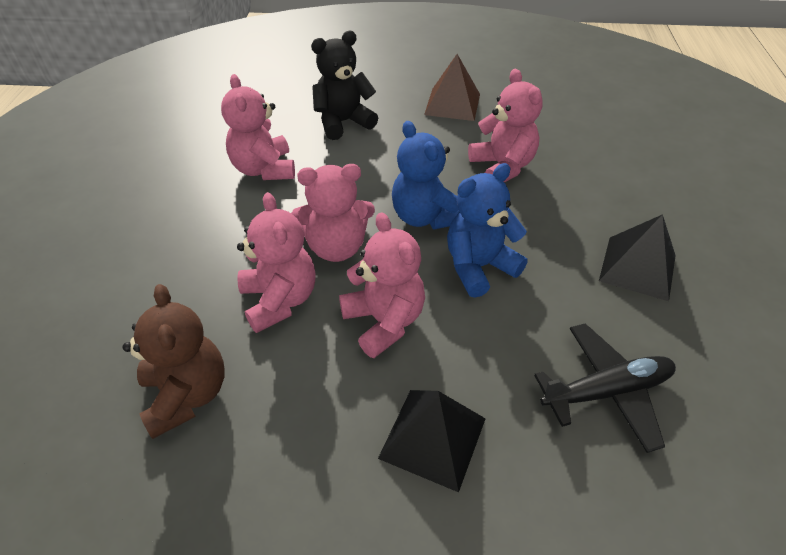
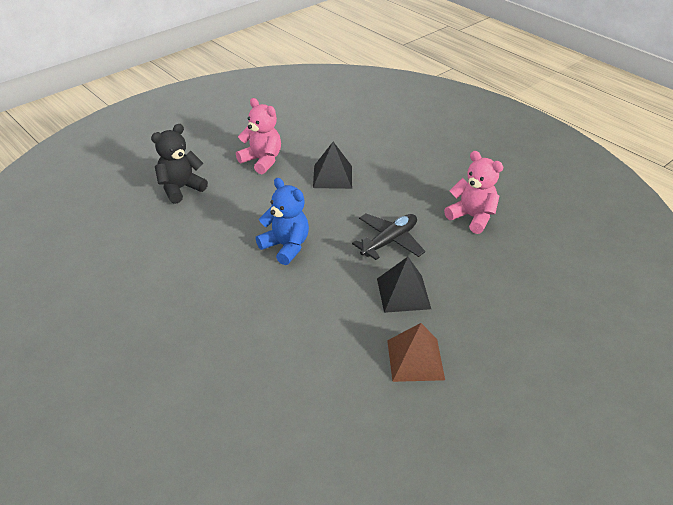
blue teddy bear: 2 -> 1
brown teddy bear: 1 -> 0
pink teddy bear: 5 -> 2

